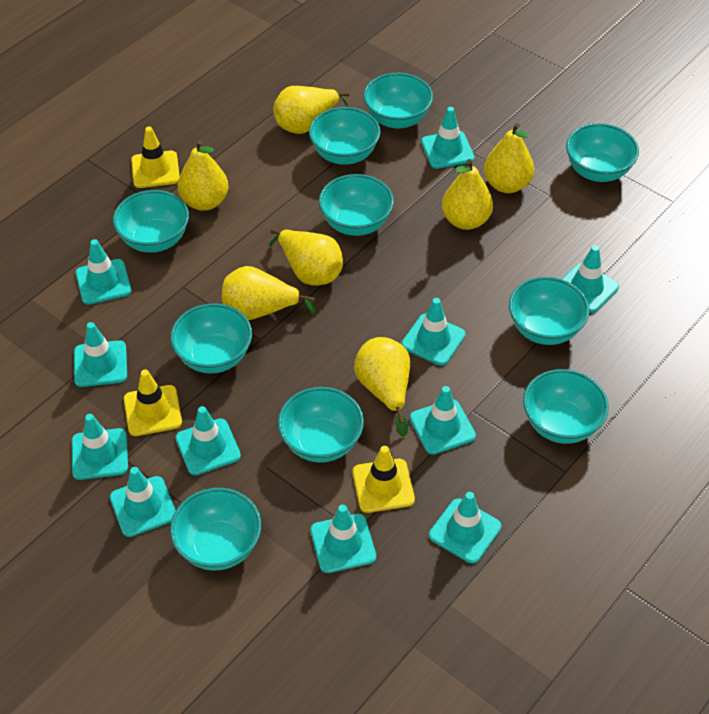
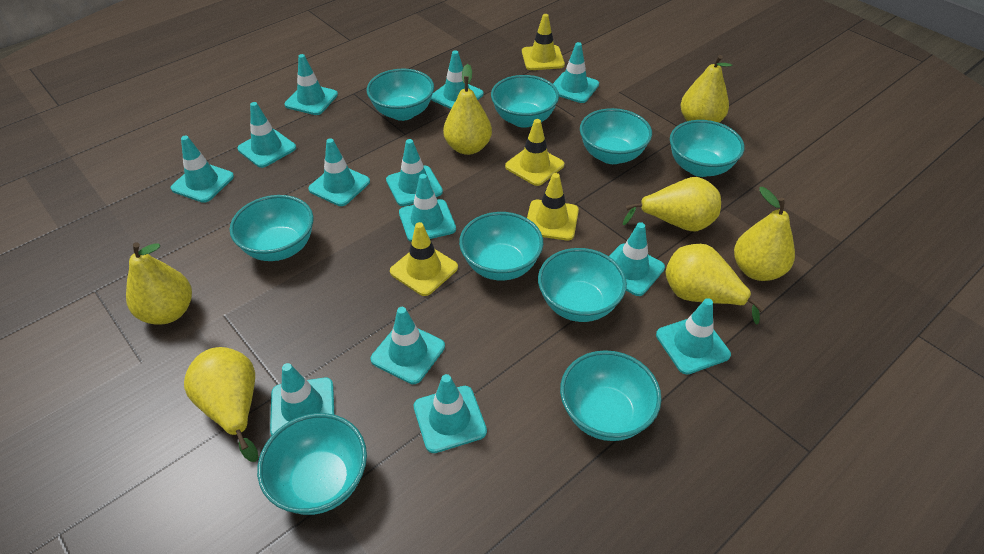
turquoise bowl: 10 -> 9
turquoise traffic cone: 11 -> 13
yellow traffic cone: 3 -> 4

